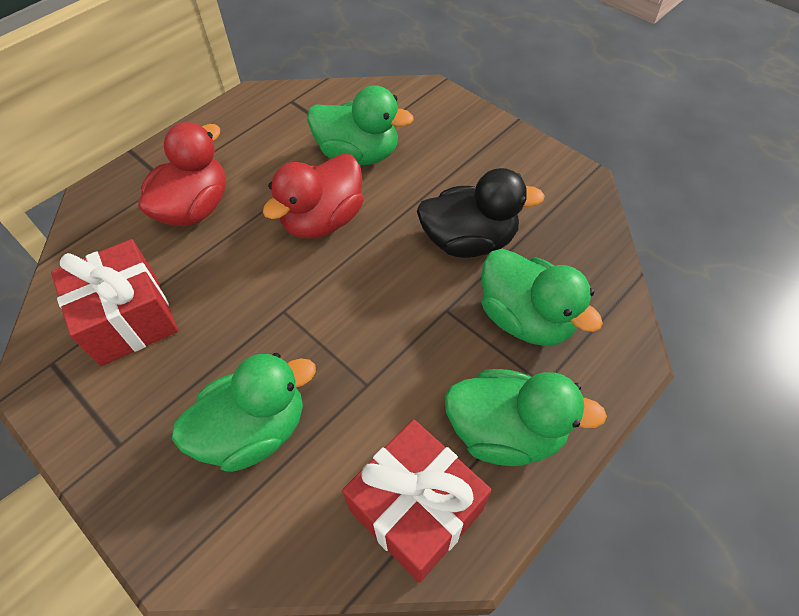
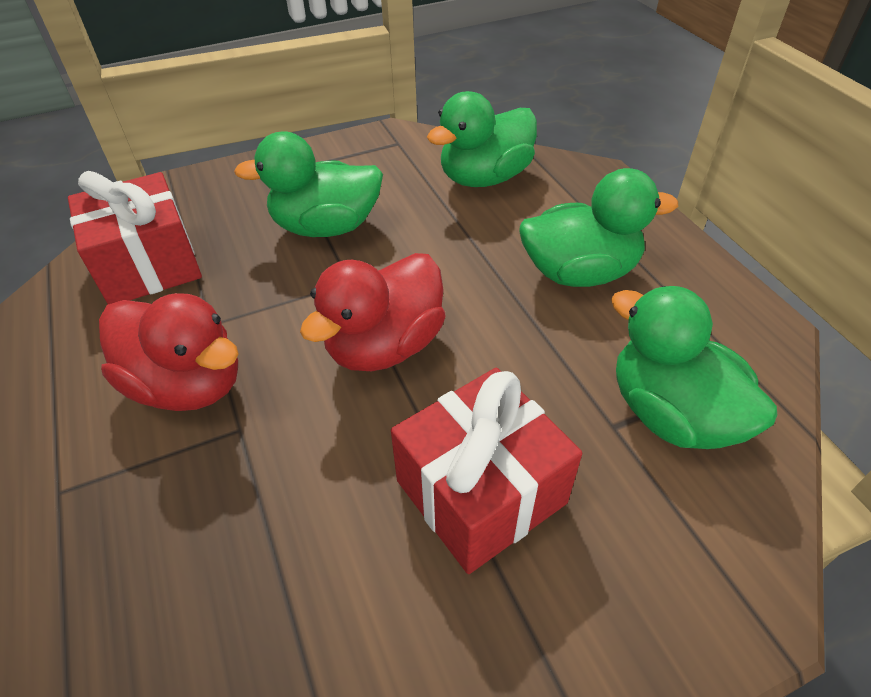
black duck: 1 -> 0

